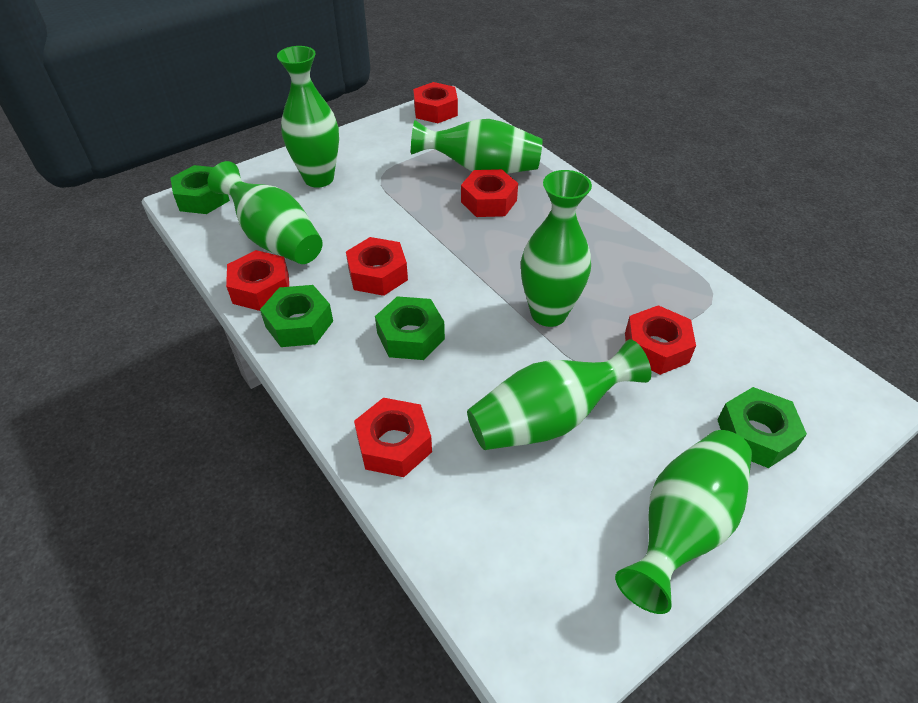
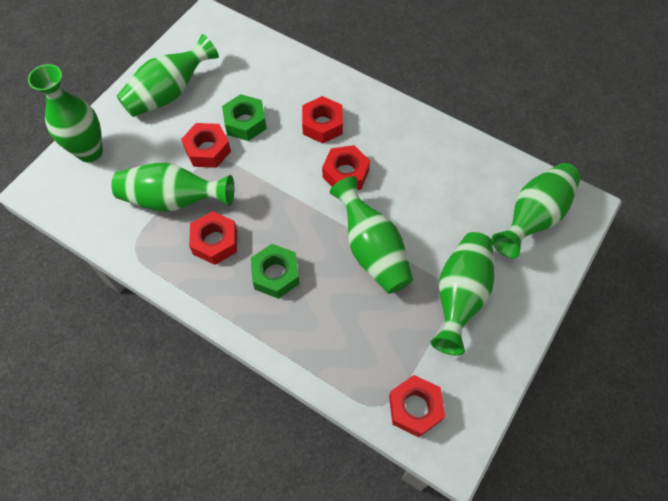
green nut: 4 -> 2
red nut: 6 -> 5

